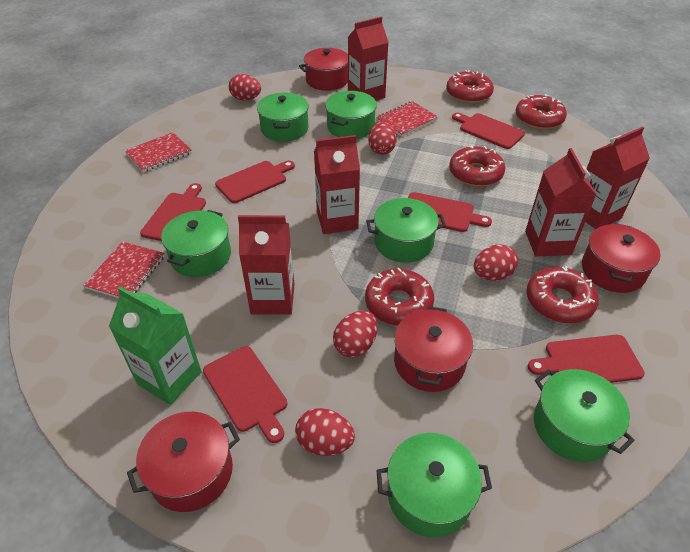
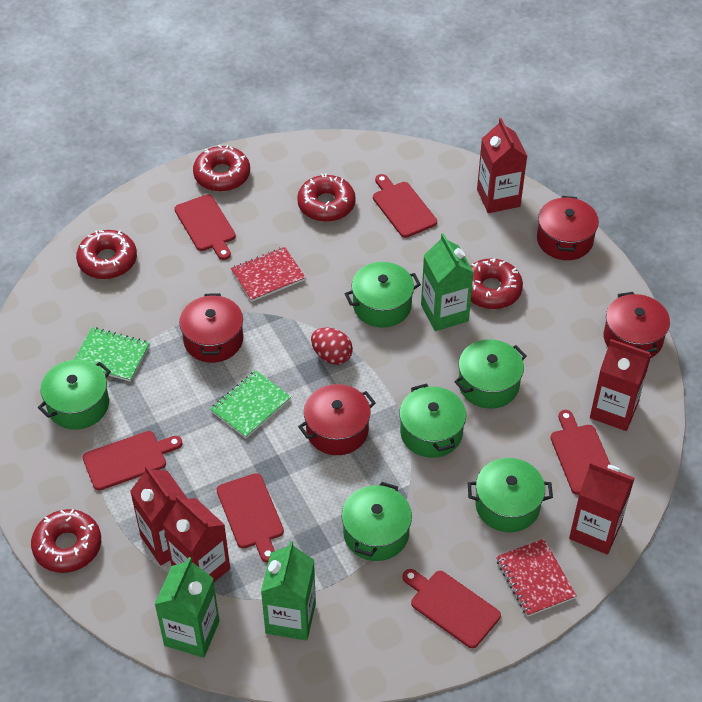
green carton: 1 -> 3
green notebook: 0 -> 2
red egg: 5 -> 1
red notebook: 3 -> 2

